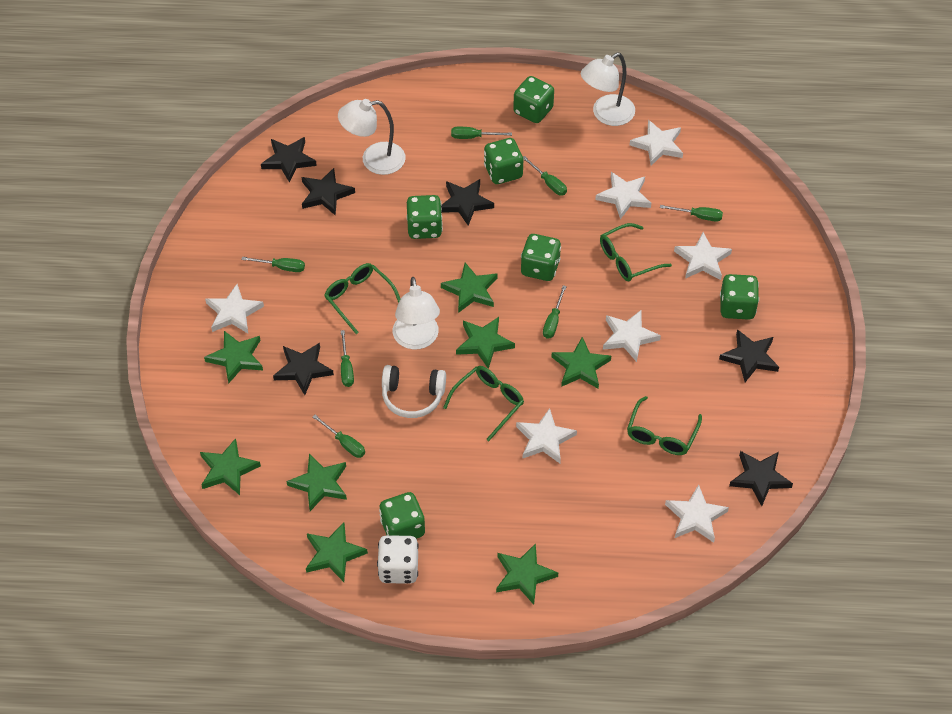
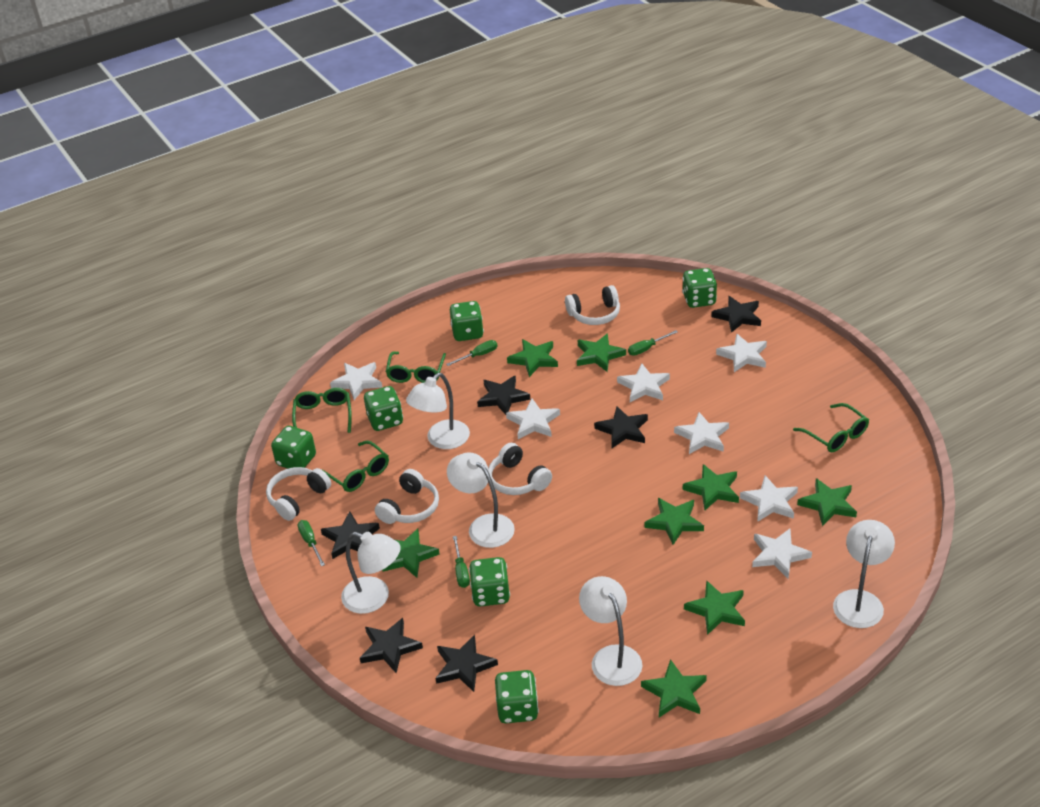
green screwdriver: 7 -> 4
white dice: 1 -> 0
white headphones: 1 -> 4
white lamp: 3 -> 5

